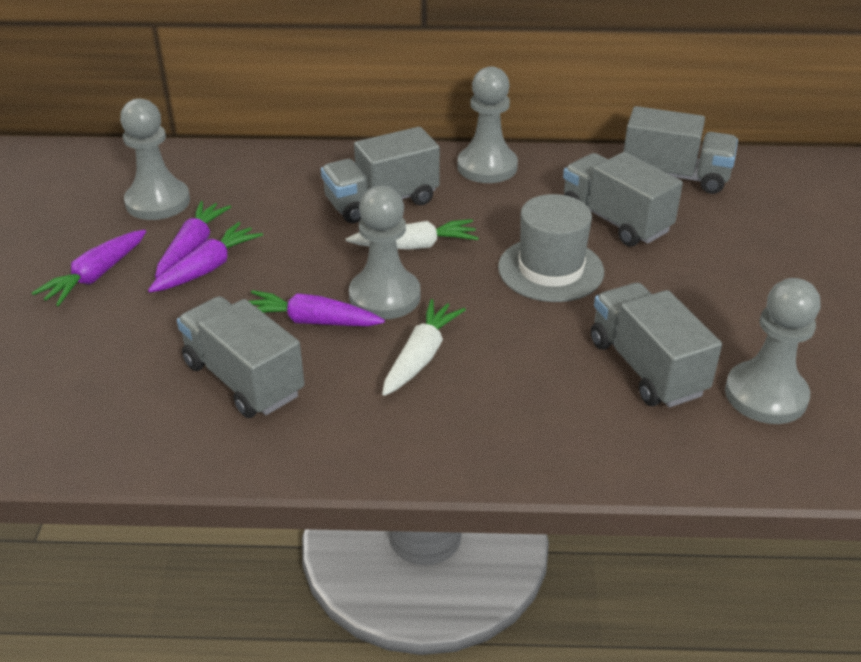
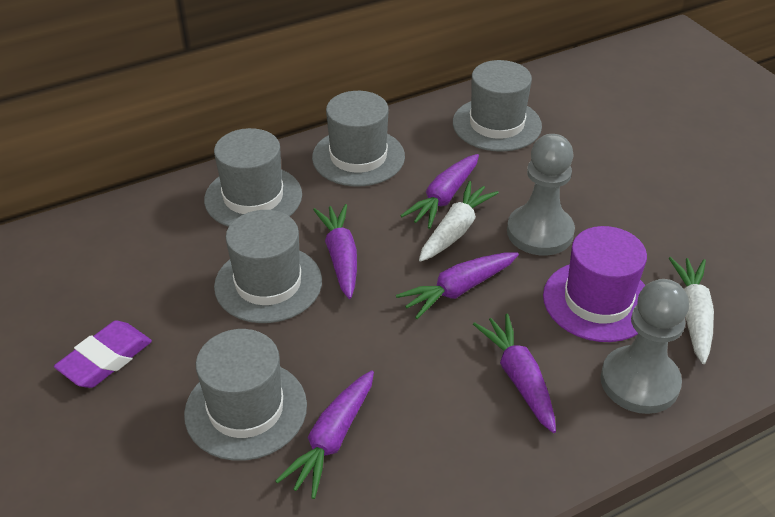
grey hat: 1 -> 5
grey pawn: 4 -> 2
grey truck: 5 -> 0
purple carrot: 4 -> 5
purple eraser: 0 -> 1
purple hat: 0 -> 1

